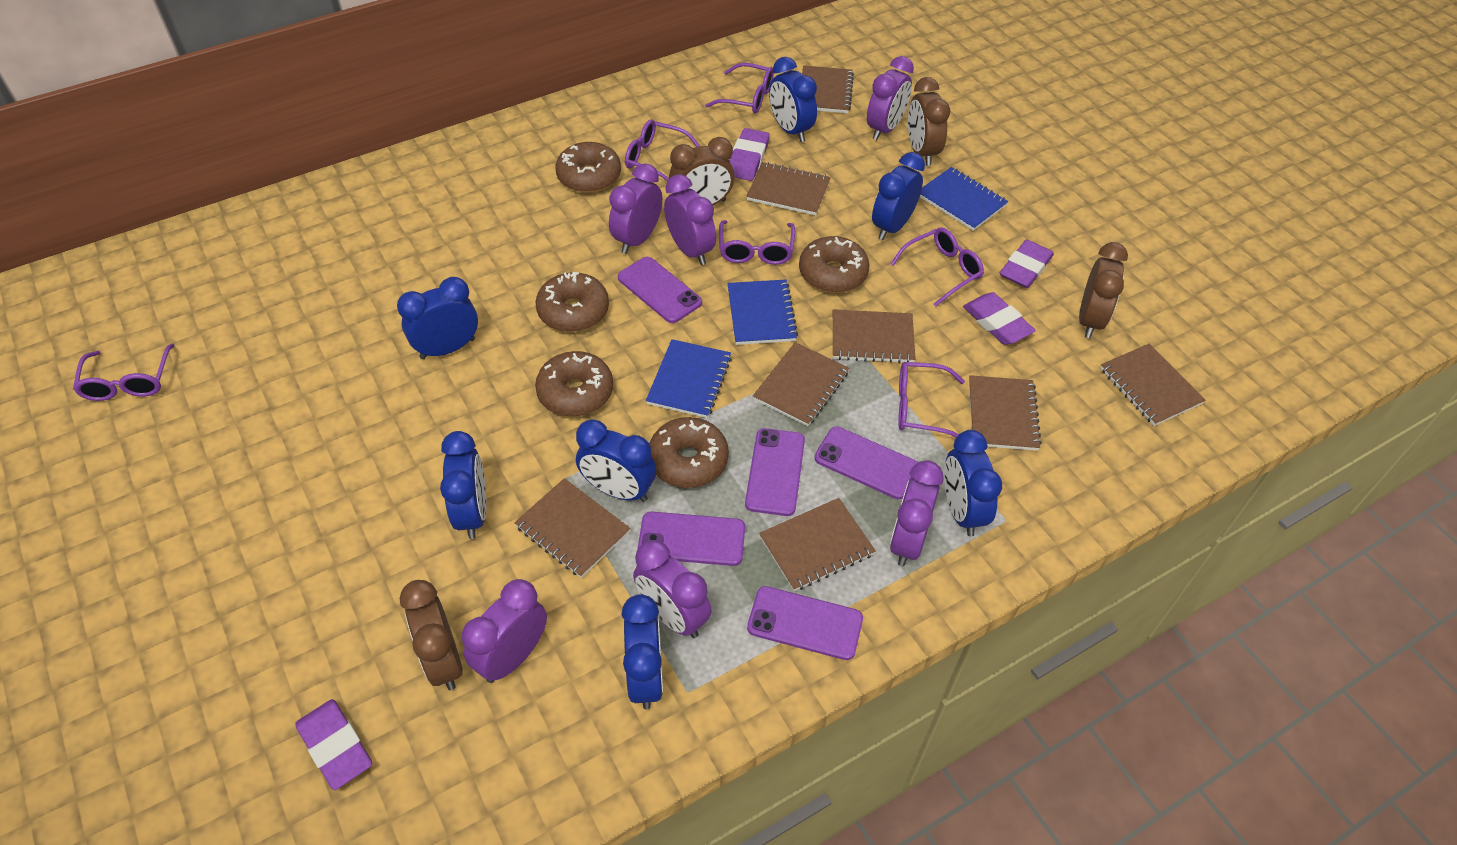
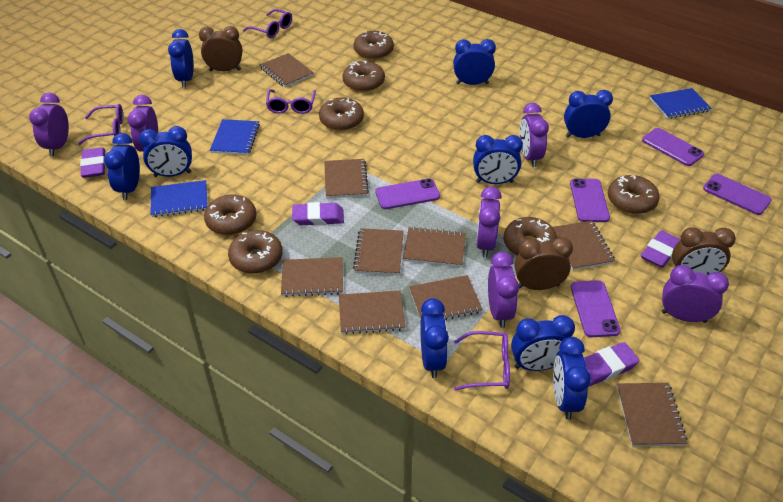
blue clock: 7 -> 9
brown clock: 4 -> 3
brown donut: 5 -> 7
brown notebook: 8 -> 9
purple glasses: 6 -> 4

